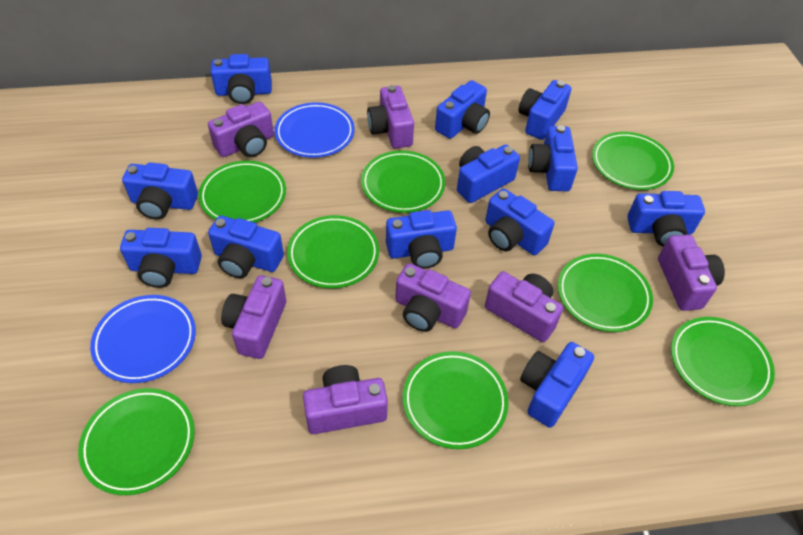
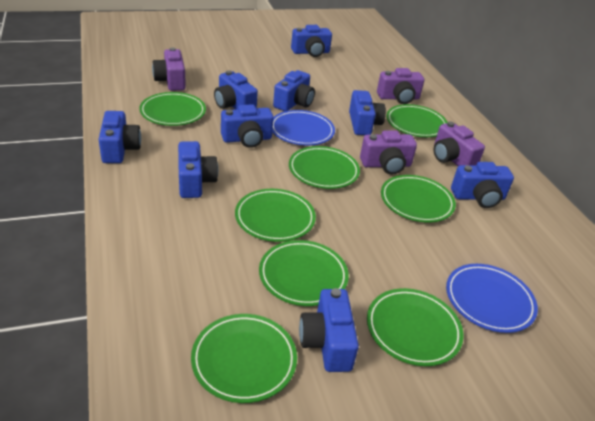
blue camera: 12 -> 9
purple camera: 7 -> 4

